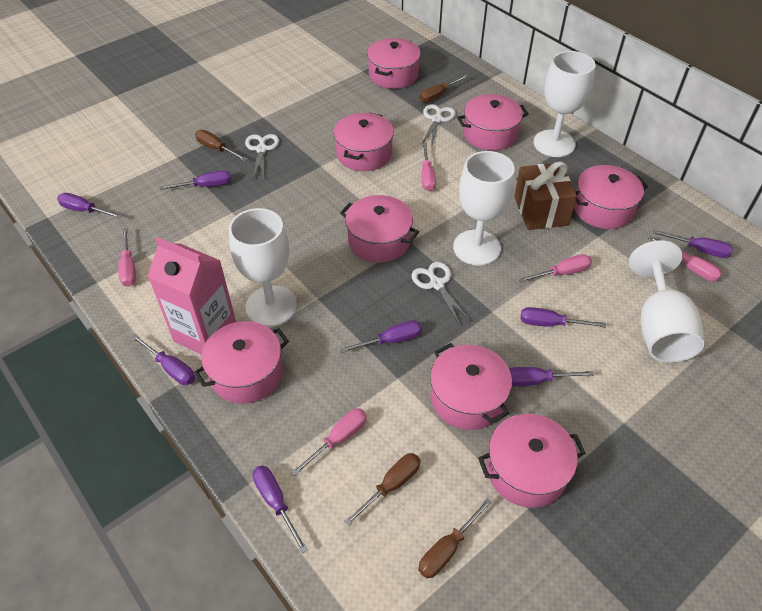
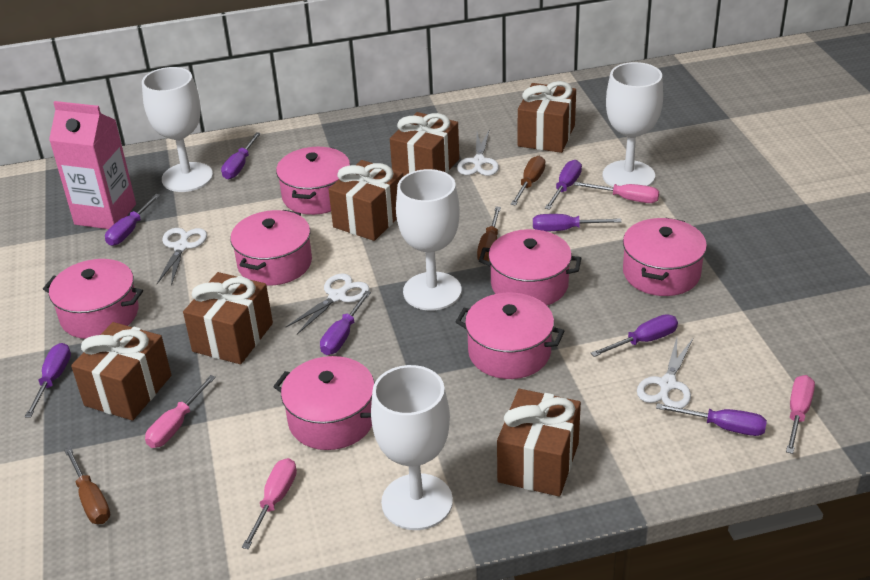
brown gift: 1 -> 6
brown screwdriver: 4 -> 3
pink pot: 8 -> 7
pink screwdriver: 5 -> 4
white scissors: 3 -> 4

